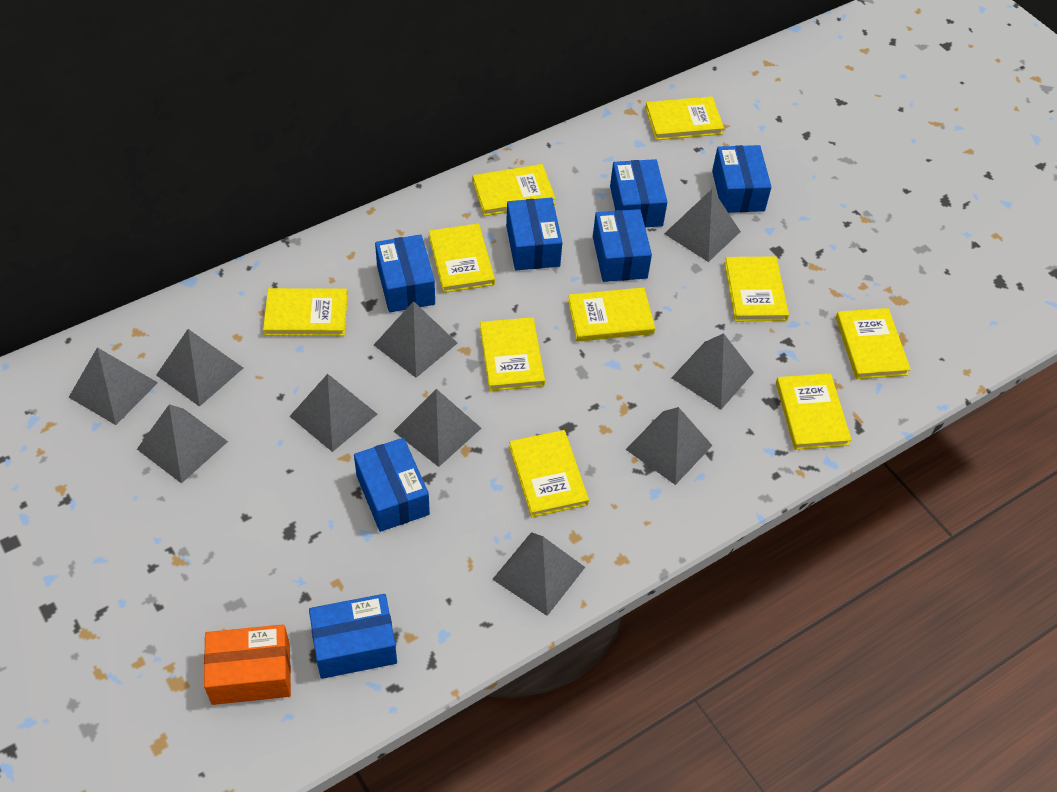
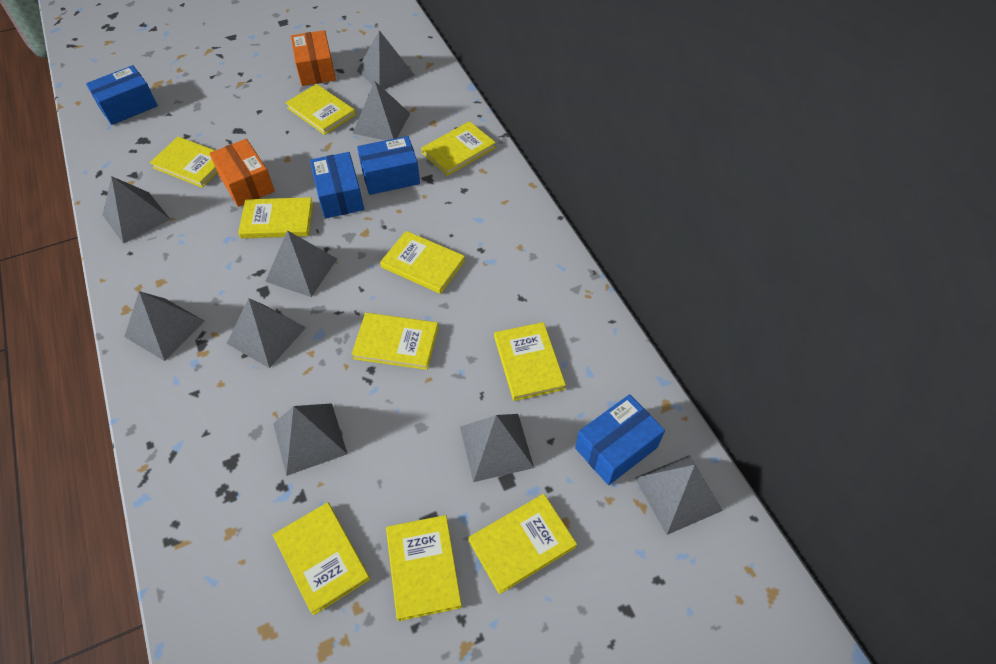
blue box: 7 -> 4
grey pyramid: 10 -> 9
orange box: 1 -> 2

